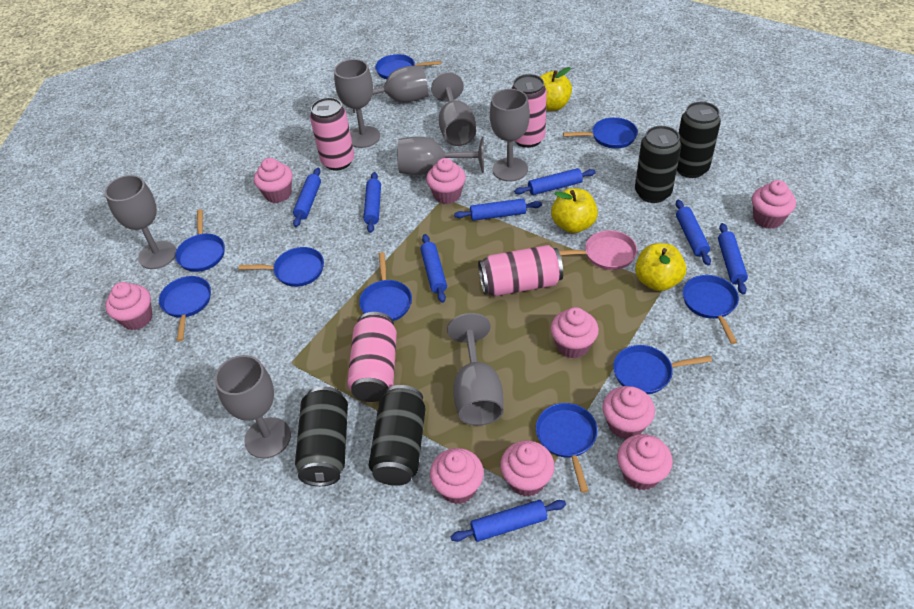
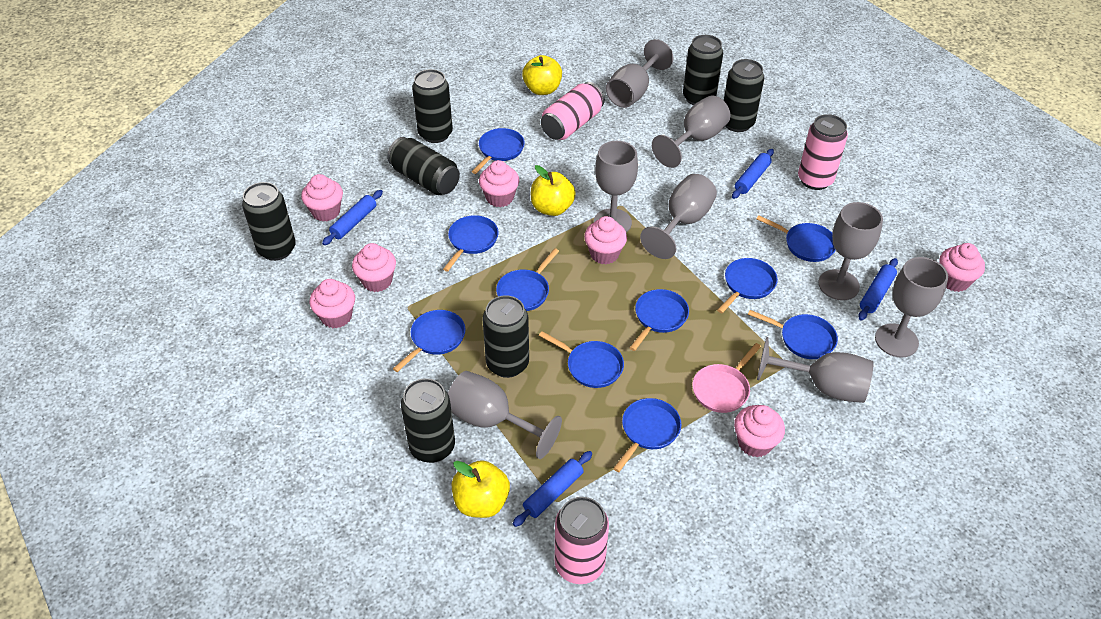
black can: 4 -> 7
blue pan: 9 -> 10
blue rolling pin: 8 -> 4
pink can: 4 -> 3
pink cupcake: 9 -> 7

